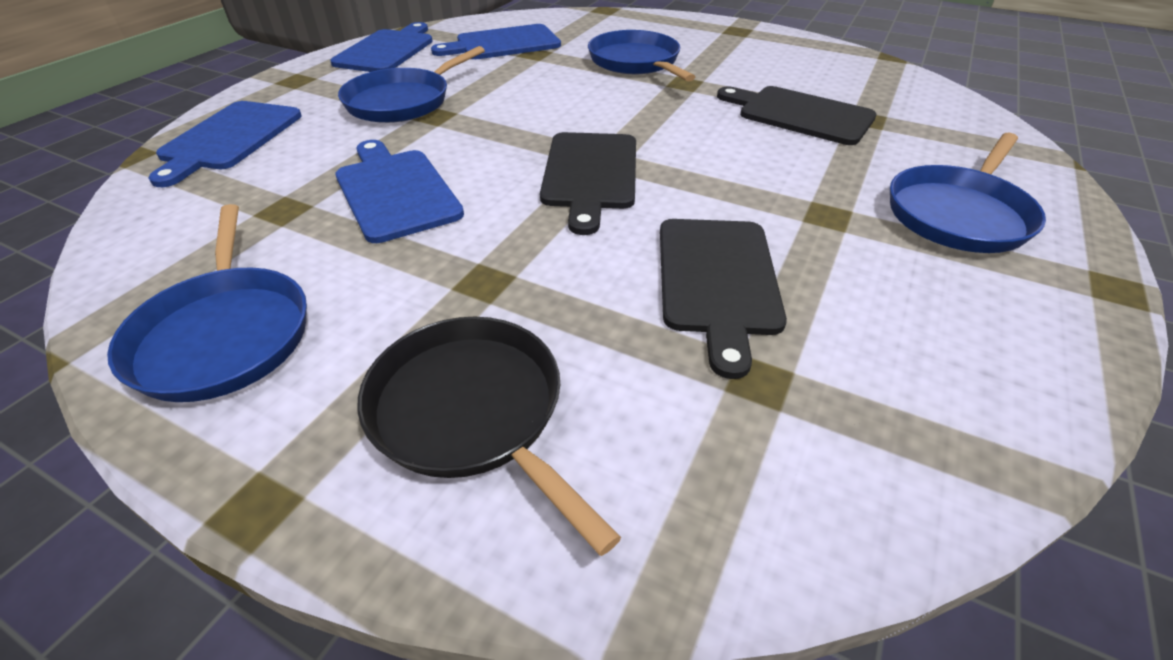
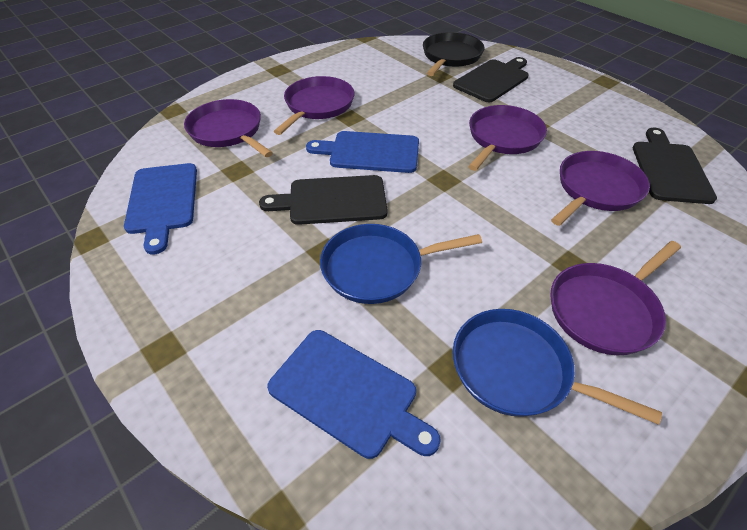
blue cutting board: 4 -> 3
blue pan: 4 -> 2
purple pan: 0 -> 5

